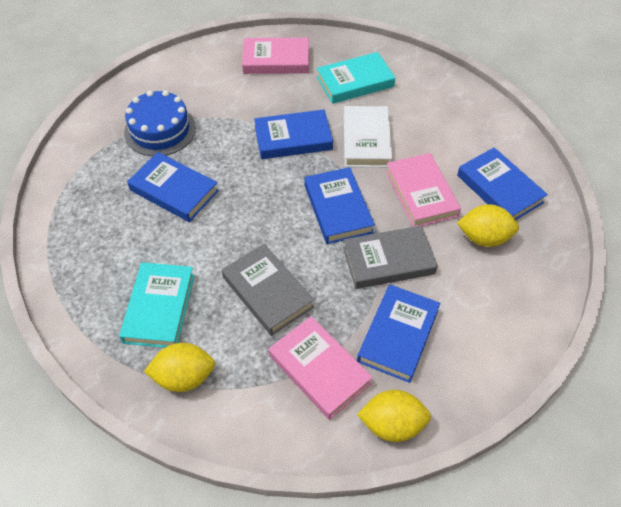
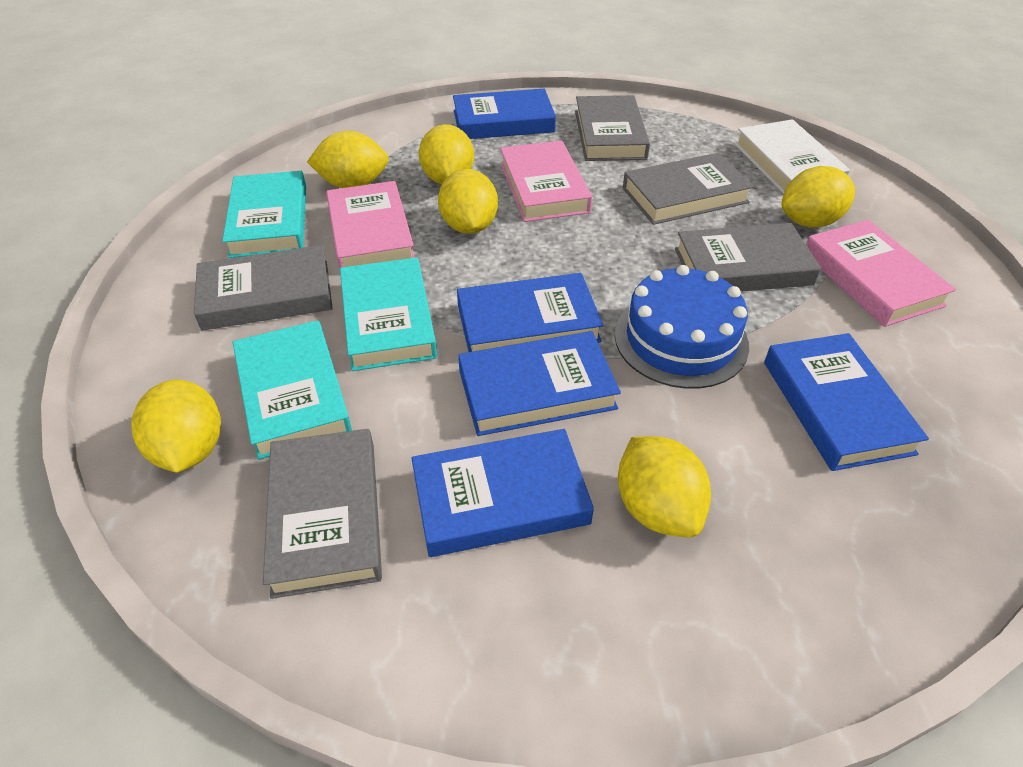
grey book: 2 -> 5
turquoise book: 2 -> 3
yellow lemon: 3 -> 6

